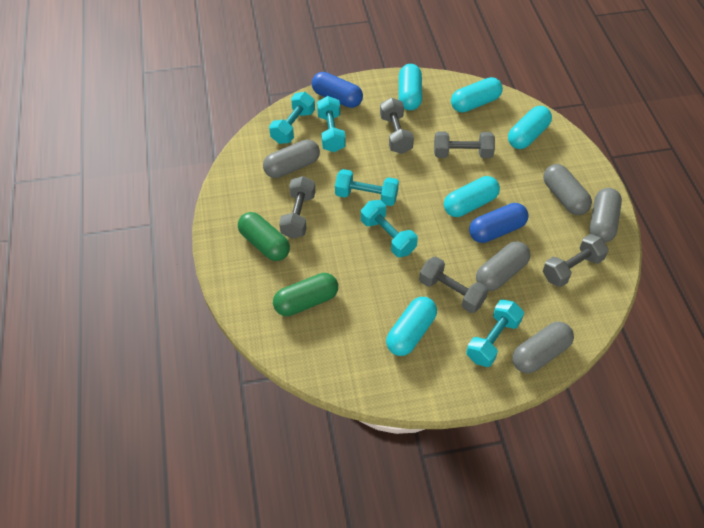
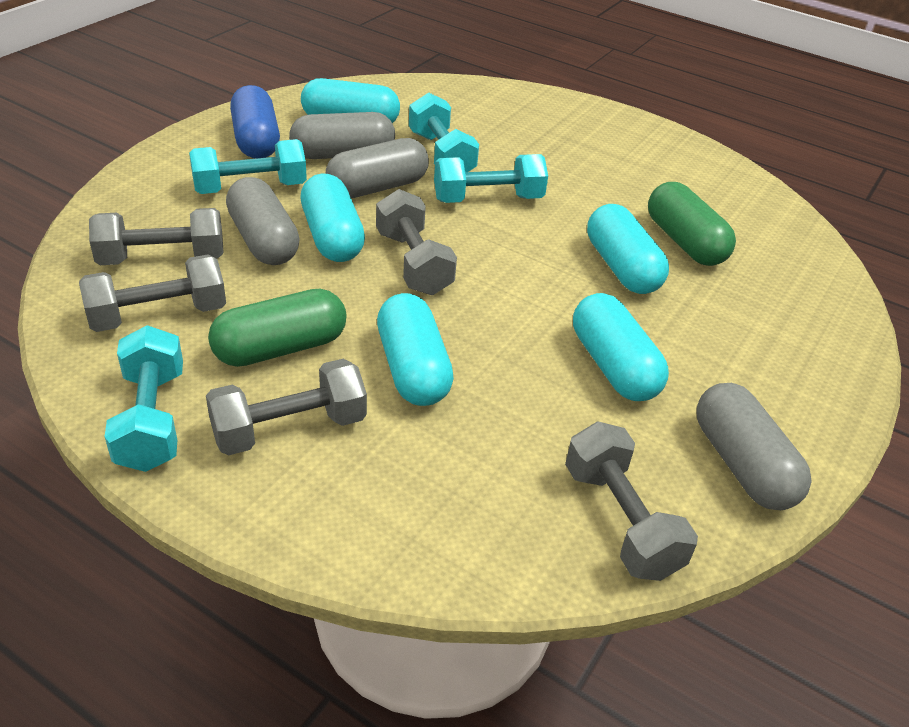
blue capsule: 2 -> 1
grey capsule: 5 -> 4
turquoise dumbbell: 5 -> 4

